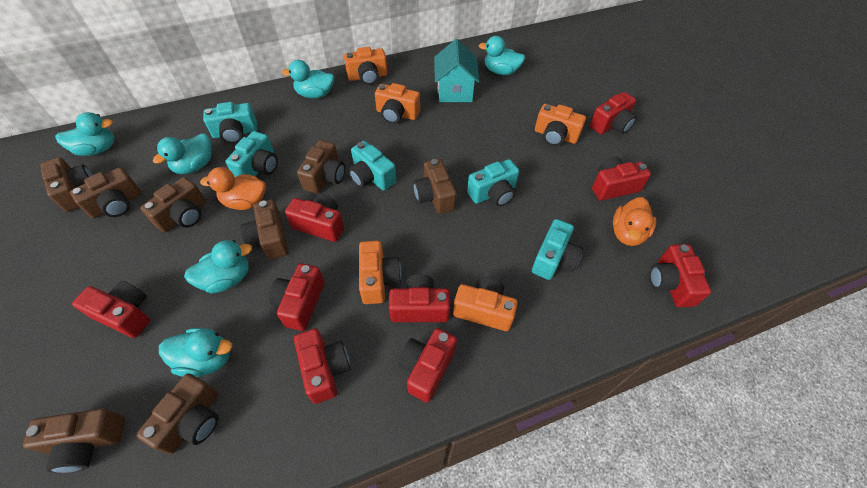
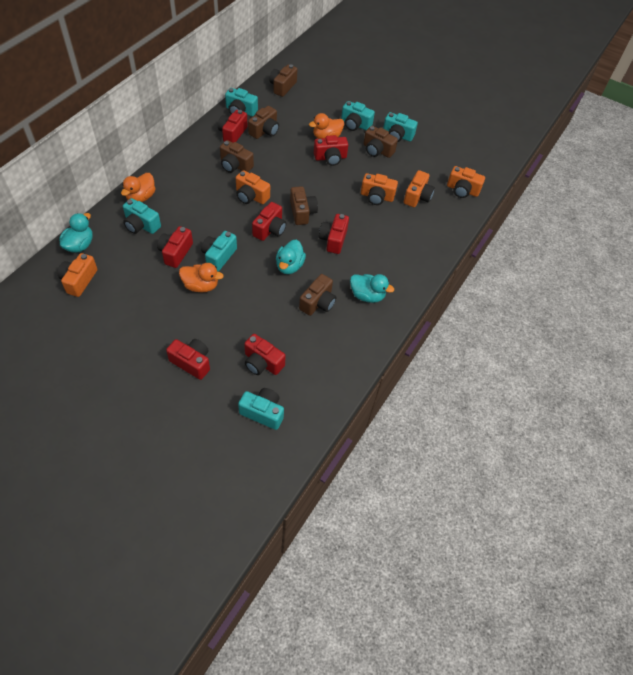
brown camera: 8 -> 6
orange duck: 2 -> 3
red camera: 9 -> 7
turquoise camera: 5 -> 6
turquoise duck: 6 -> 3
turquoise house: 1 -> 0

